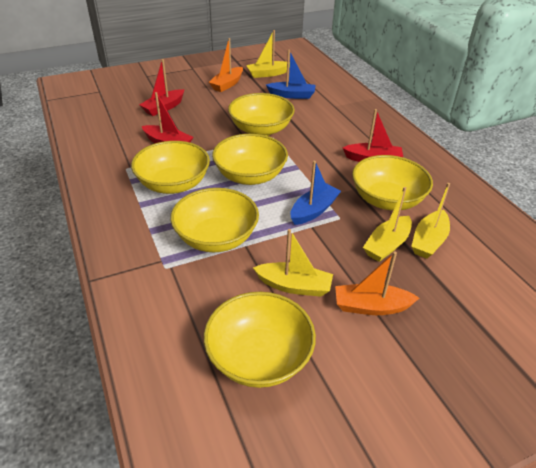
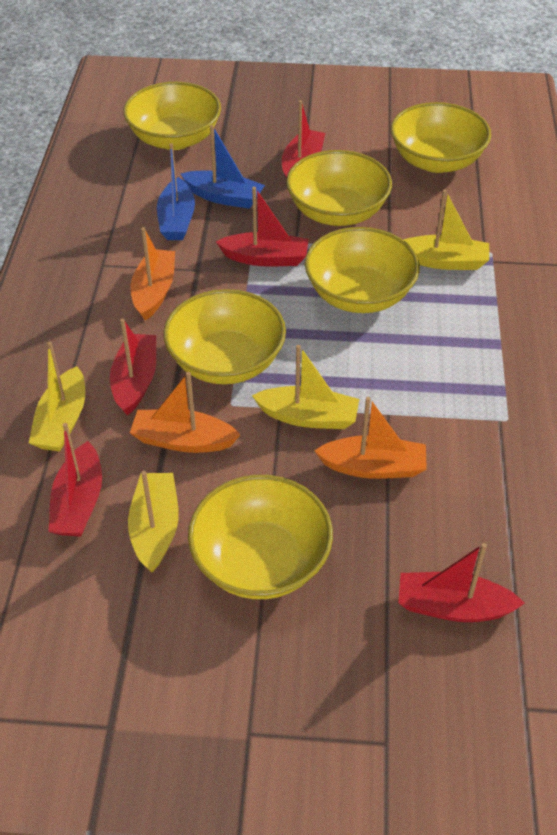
orange boat: 2 -> 3
red boat: 3 -> 5

